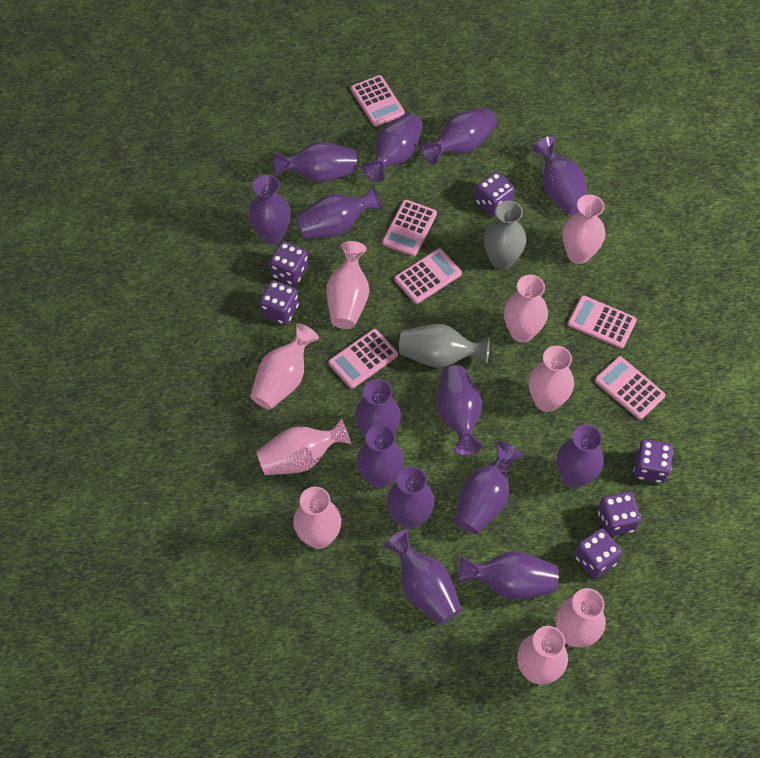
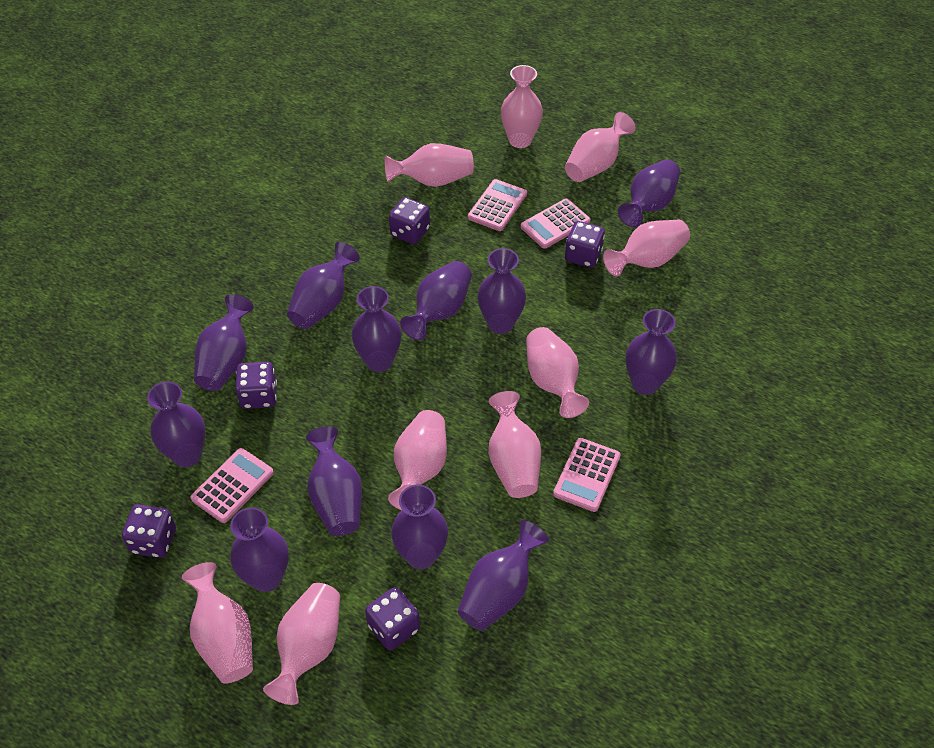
grey vase: 2 -> 0
pink calculator: 6 -> 4
purple dice: 6 -> 5
purple vase: 14 -> 12

